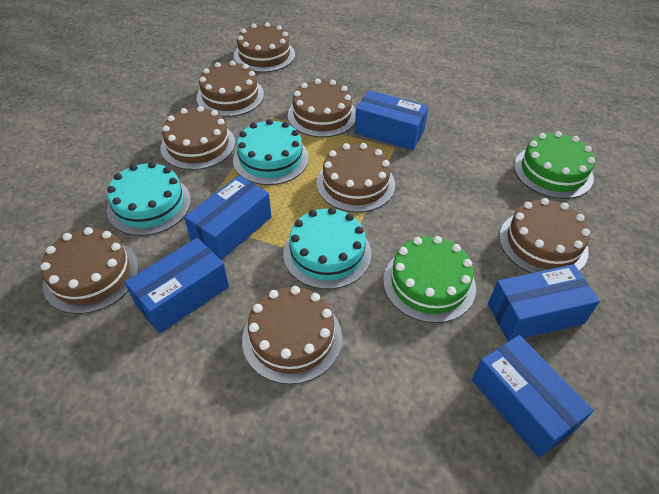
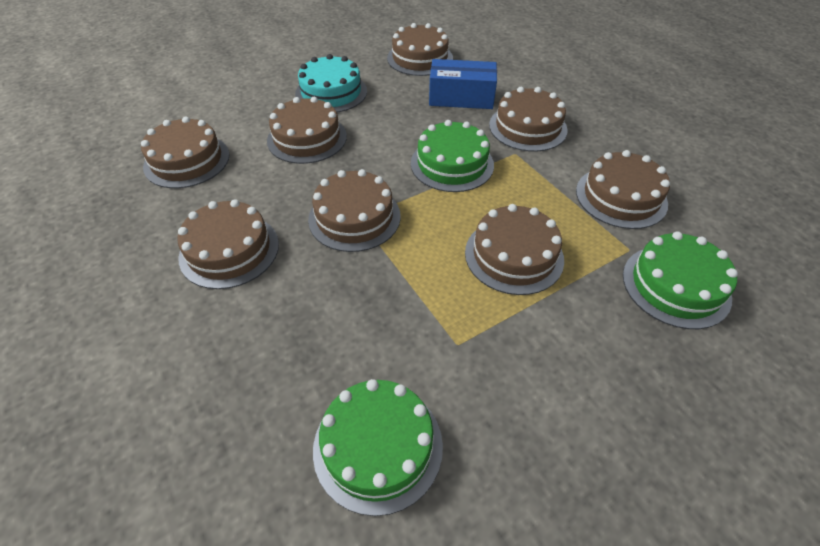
blue box: 5 -> 1
green cake: 2 -> 3
turquoise cake: 3 -> 1

